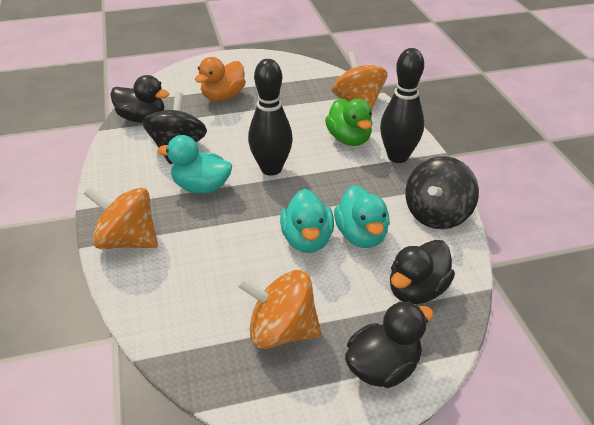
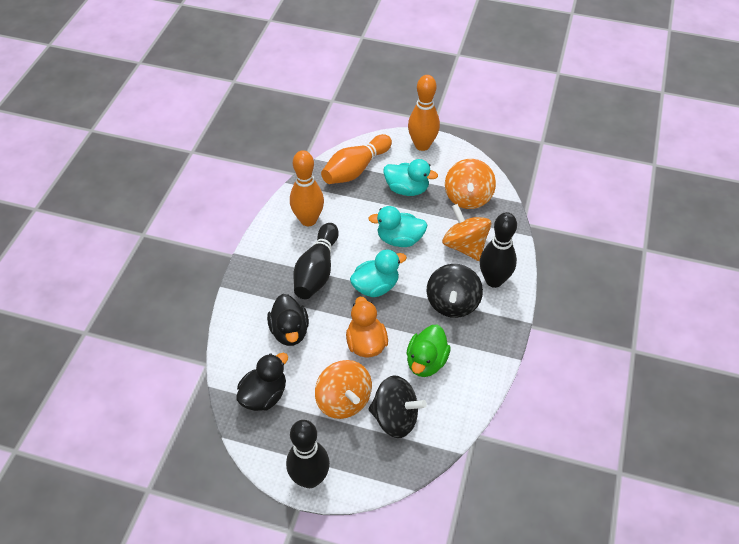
black bowling pin: 2 -> 3
black duck: 3 -> 2
orange bowling pin: 0 -> 3

